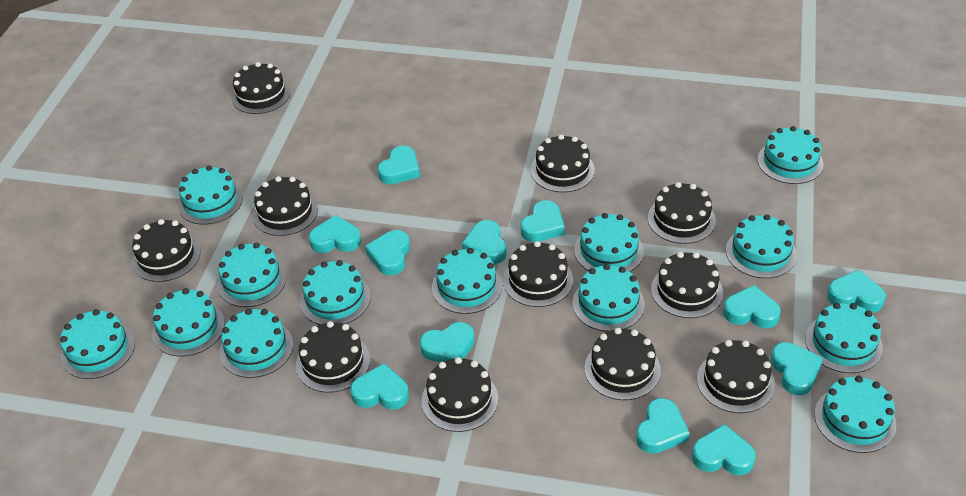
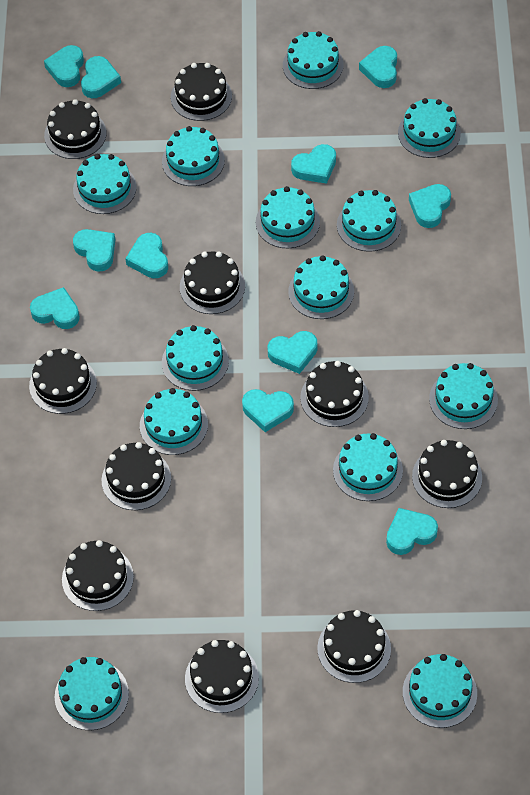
black cake: 11 -> 10
turquoise heart: 12 -> 11

